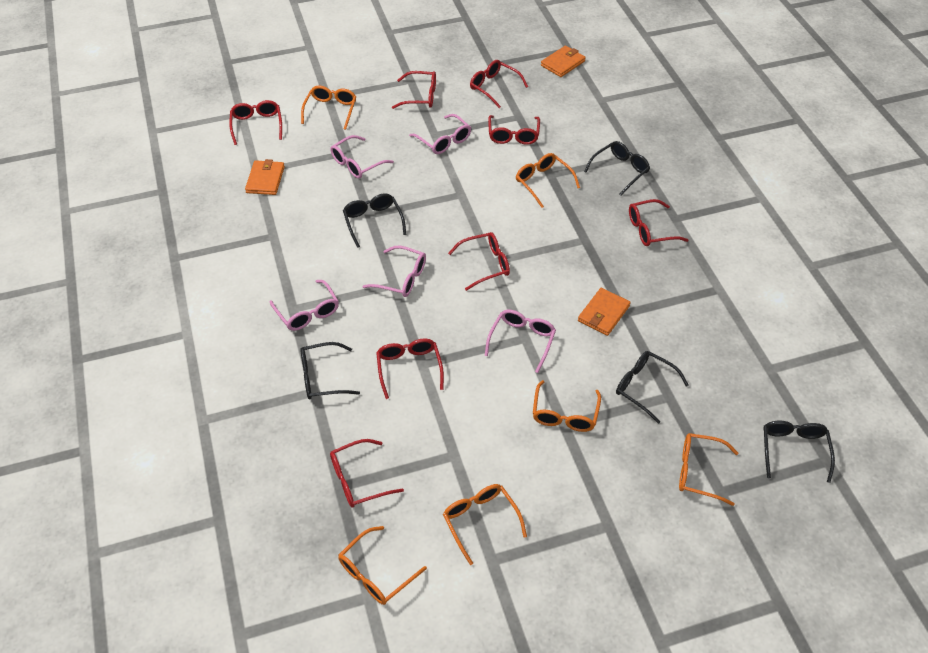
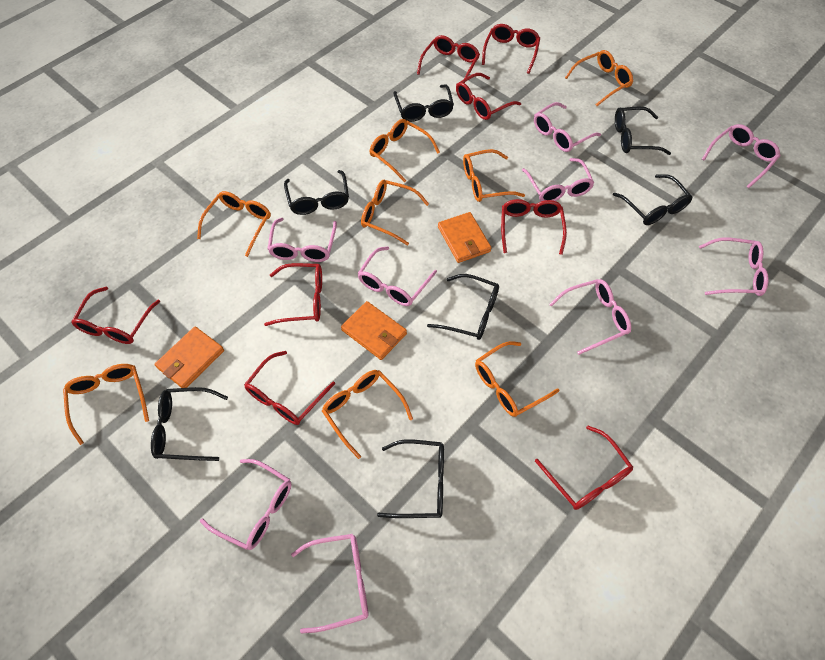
black glasses: 5 -> 7
orange glasses: 6 -> 8
pink glasses: 5 -> 9

